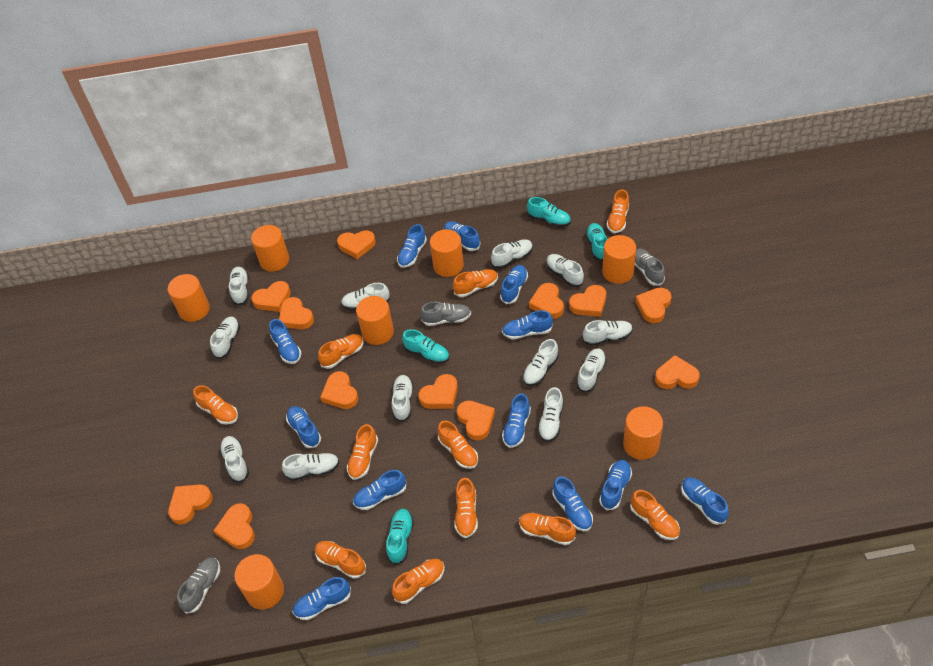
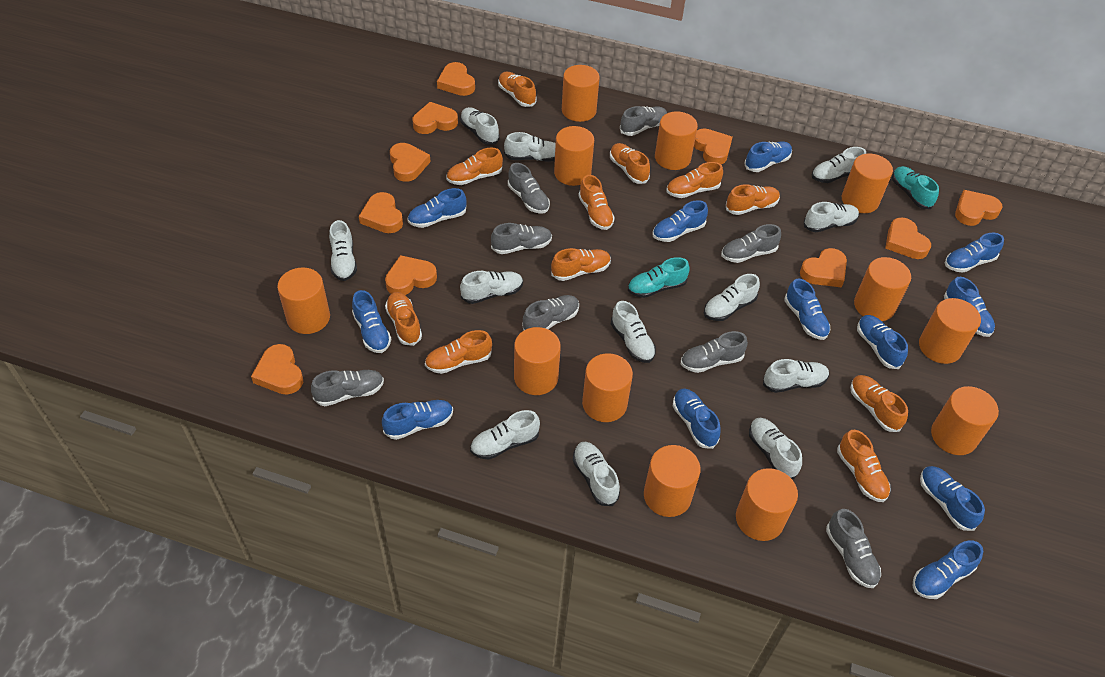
grey shoe: 3 -> 8
orange cylinder: 7 -> 12
orange heart: 12 -> 10
turquoise shoe: 4 -> 2

